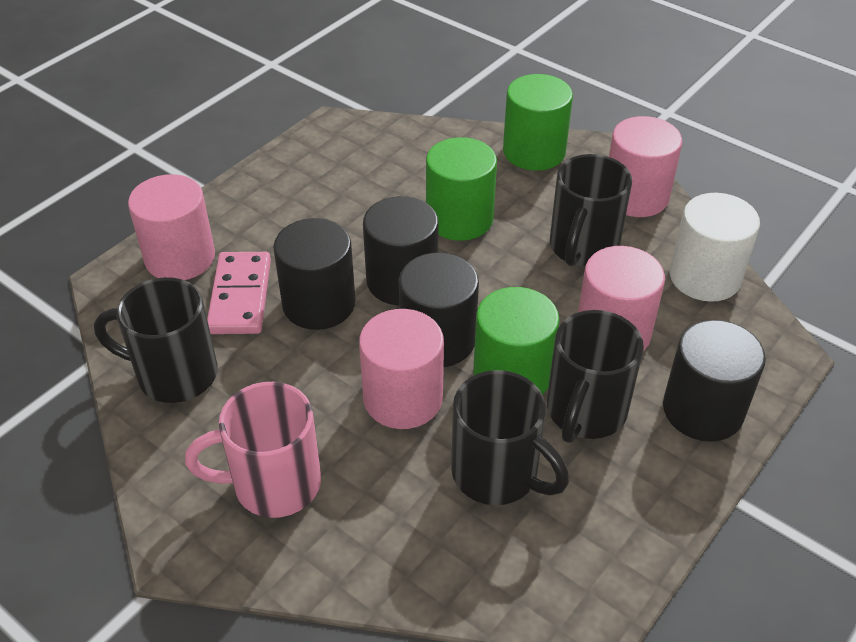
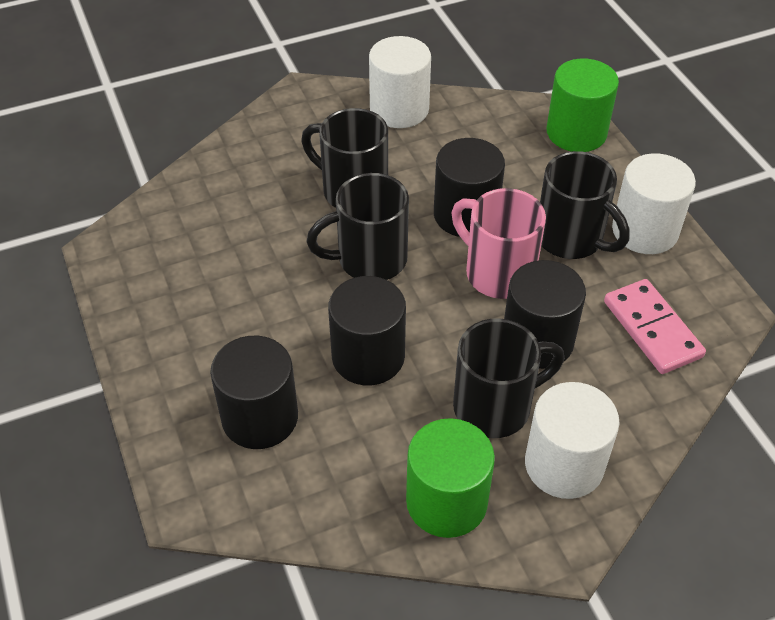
green cylinder: 3 -> 2
pink cylinder: 4 -> 0
white cylinder: 1 -> 3

